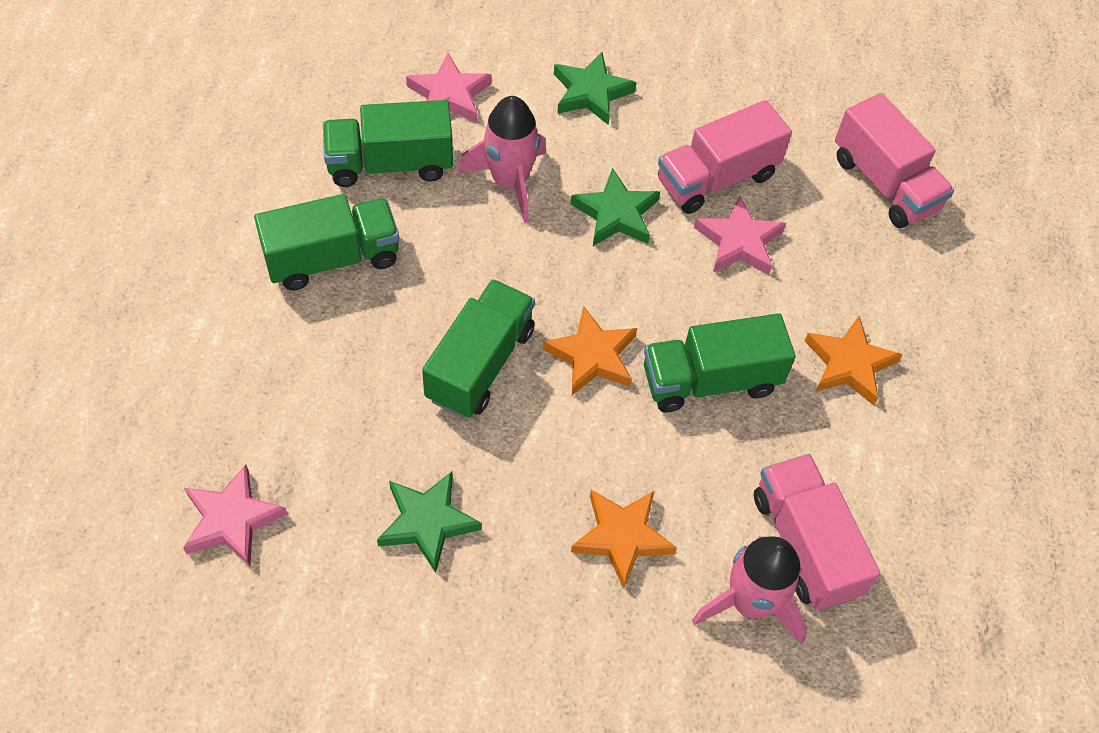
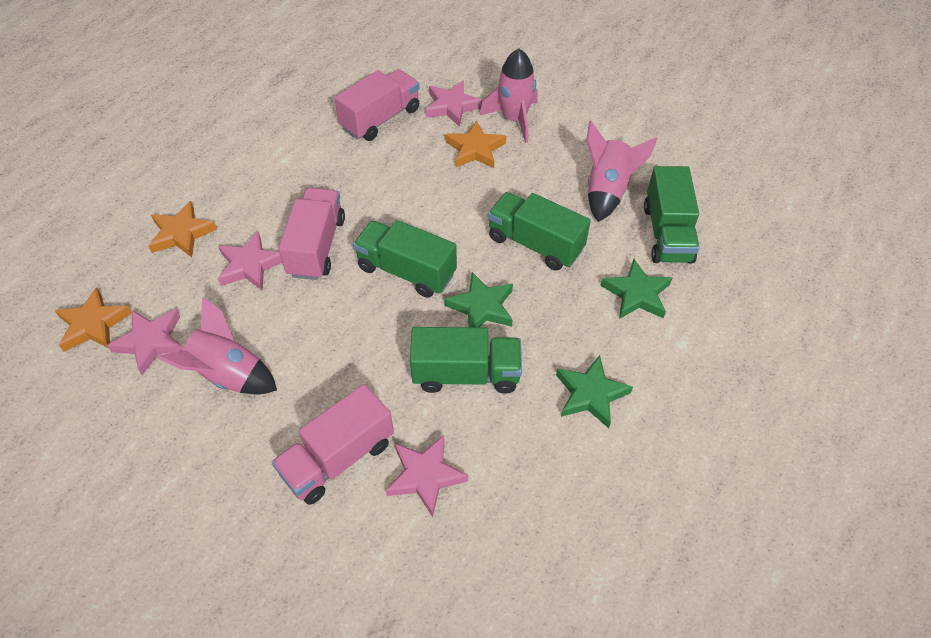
pink rocket: 2 -> 3
pink star: 3 -> 4

